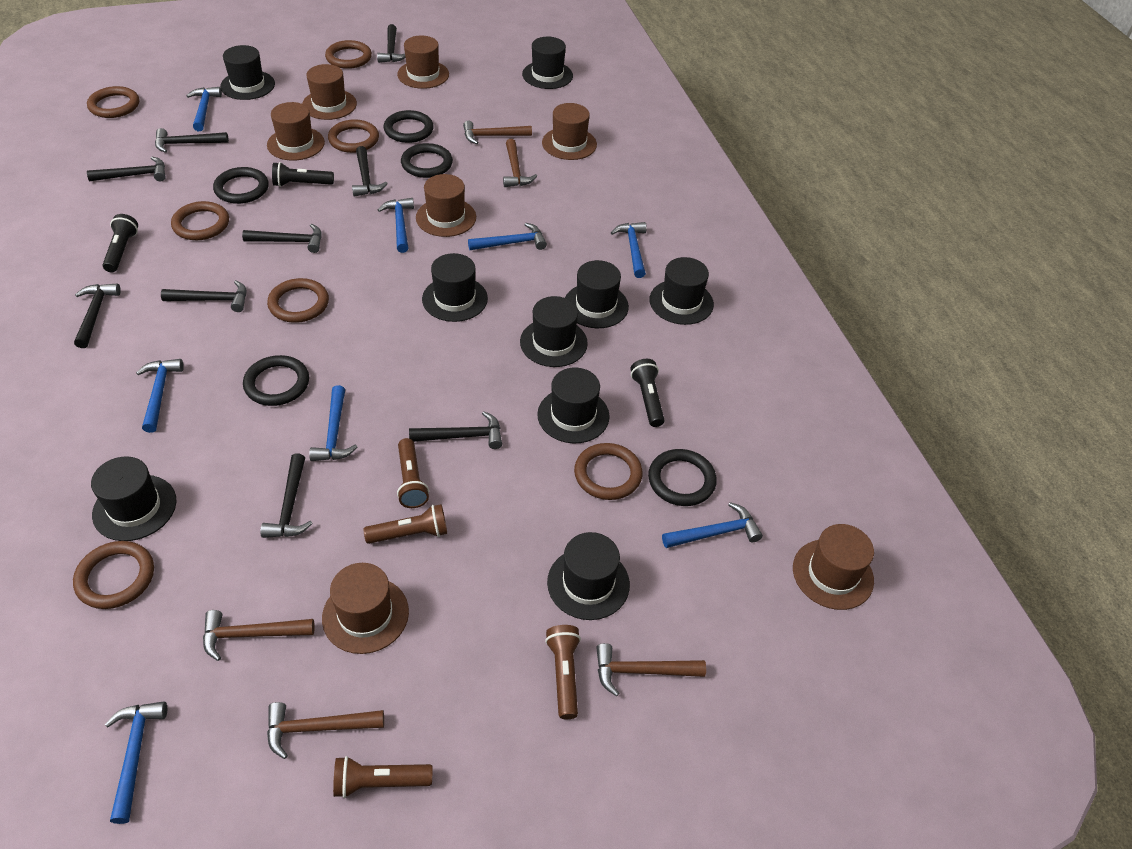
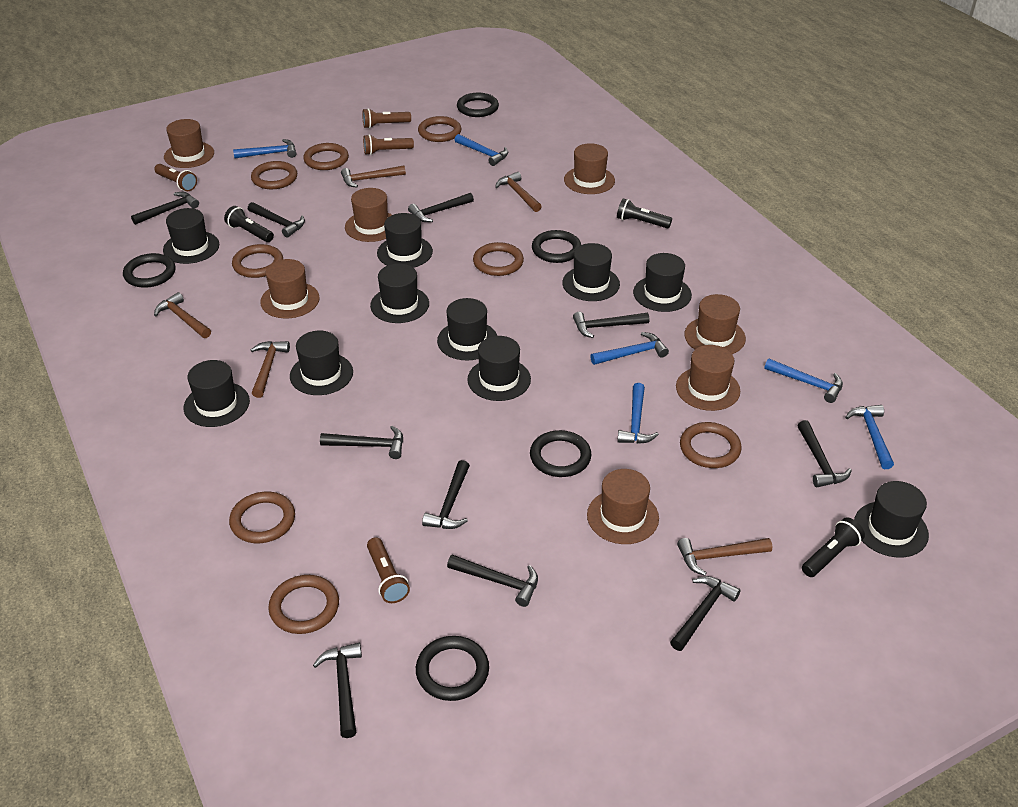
black hammer: 9 -> 10
black hat: 9 -> 10
blue hammer: 8 -> 6
brown ring: 7 -> 8

